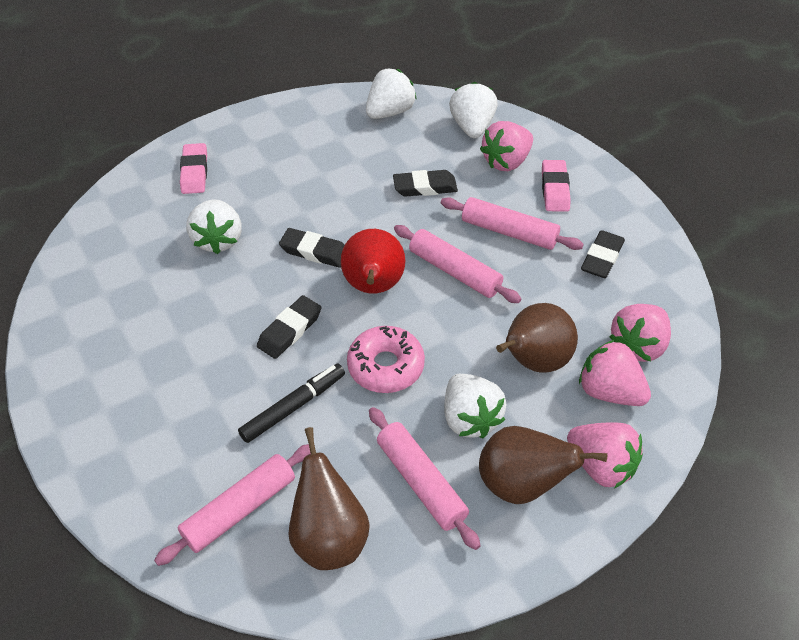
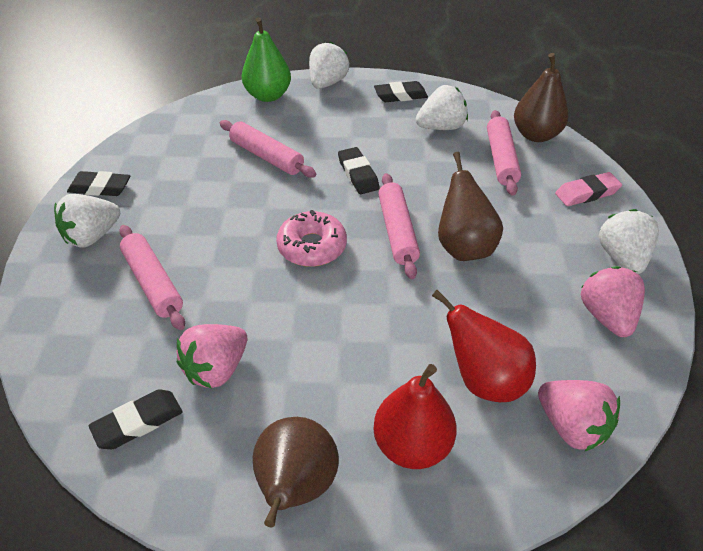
black marker: 1 -> 0
green pear: 0 -> 1
pink eraser: 2 -> 1
pink strawberry: 4 -> 3
red pear: 1 -> 2

